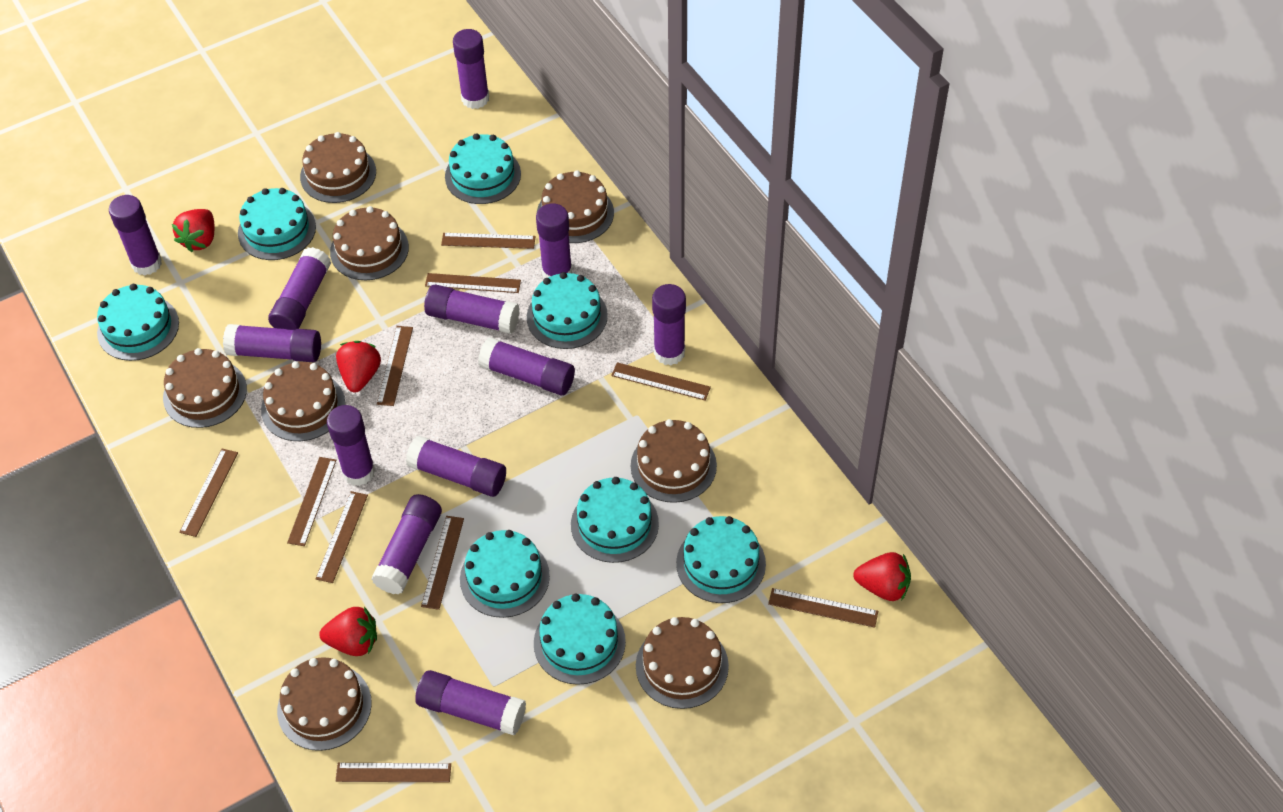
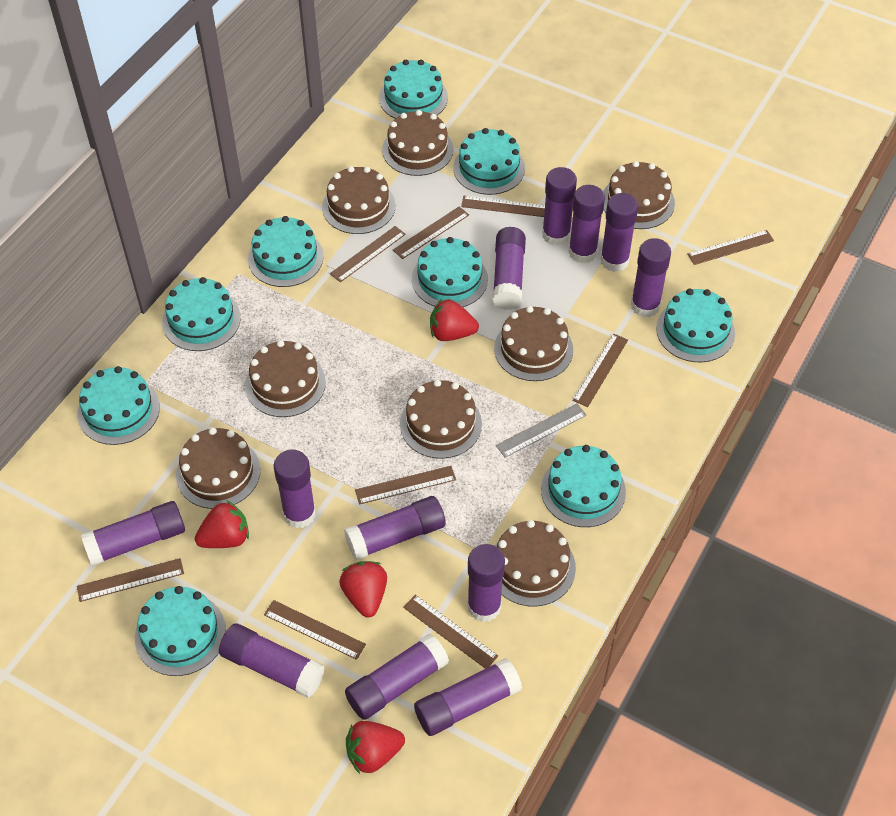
brown ruler: 10 -> 9
grey ruler: 0 -> 1
turquoise cake: 8 -> 9

